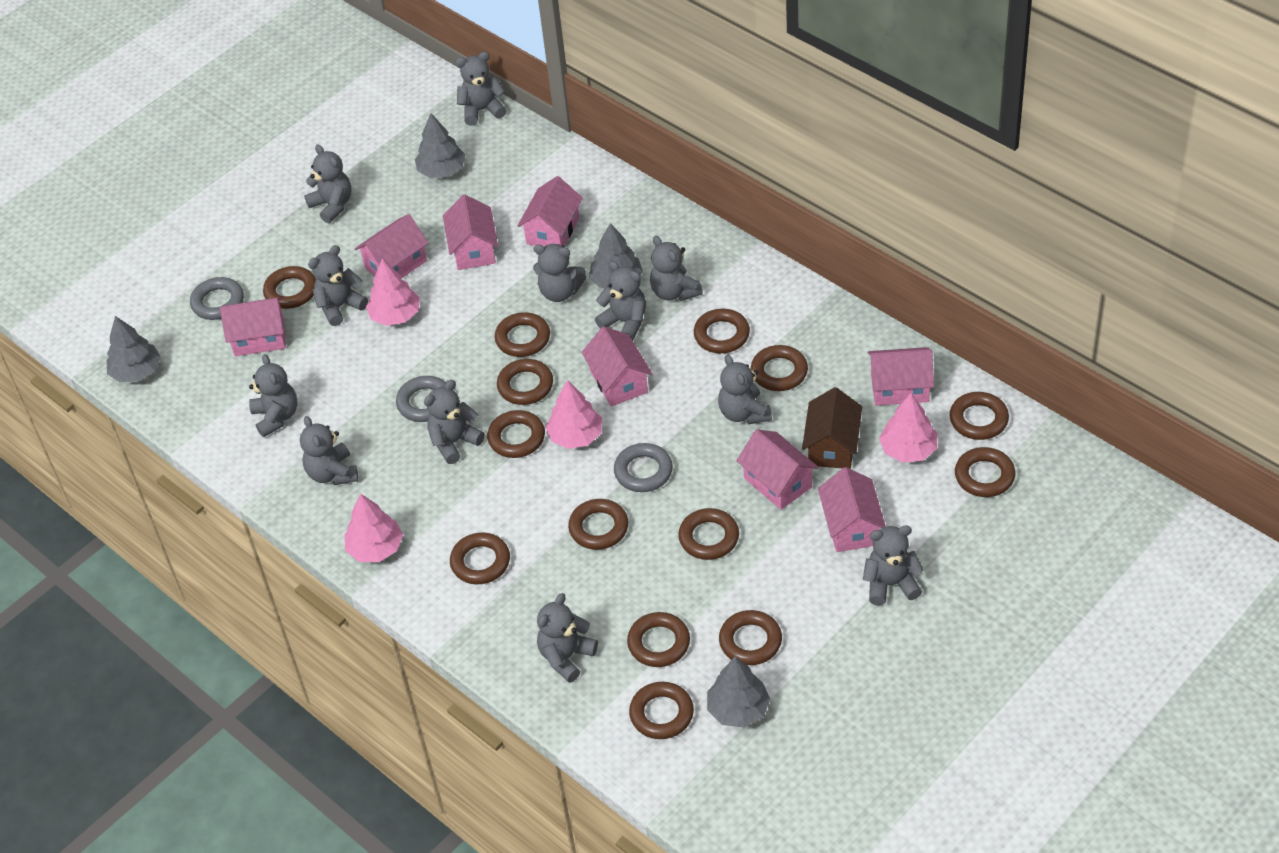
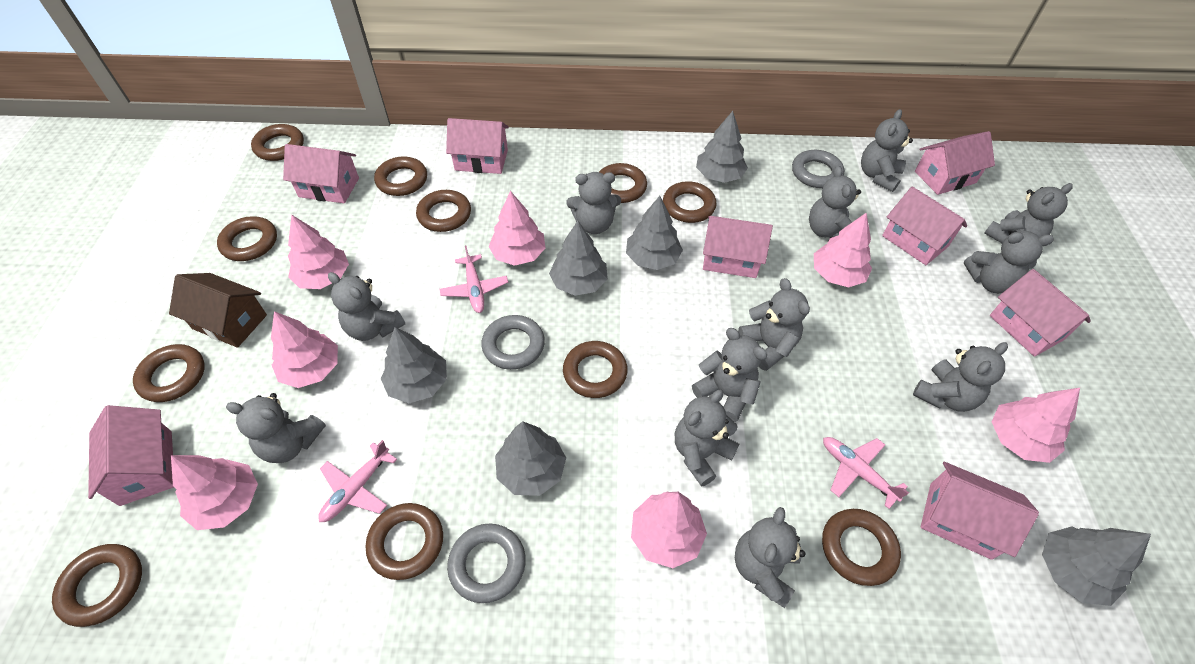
brown ring: 14 -> 11
grey tree: 4 -> 6
pink plane: 0 -> 3
pink tree: 4 -> 7

